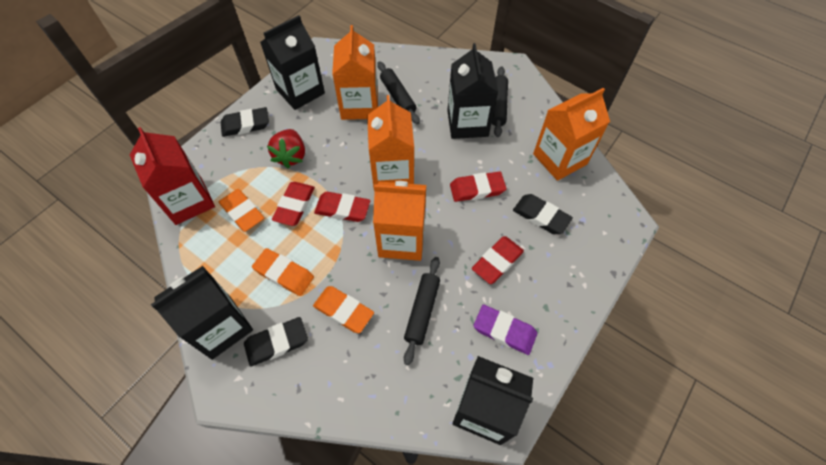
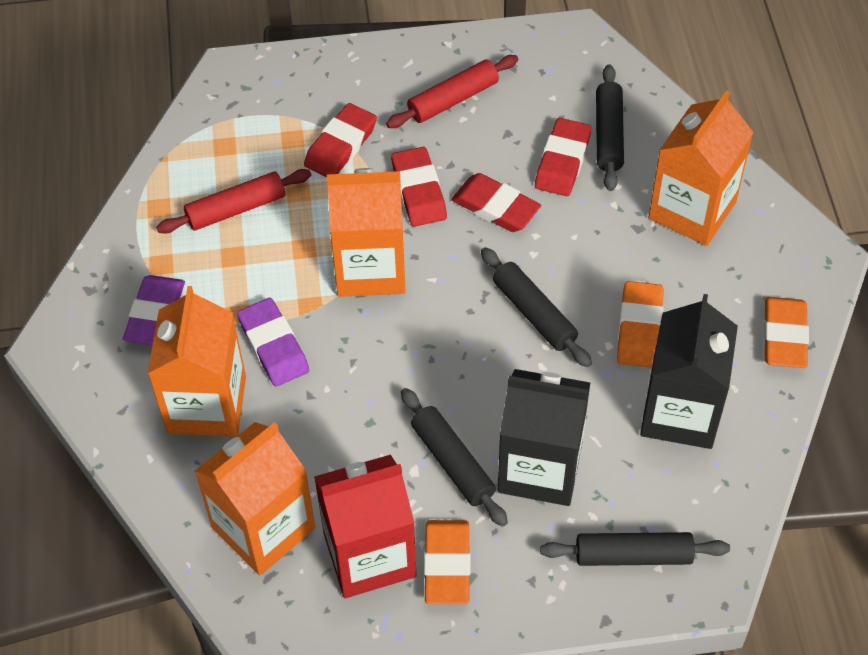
black carton: 4 -> 2
black eraser: 3 -> 0
black rolling pin: 3 -> 4
purple eraser: 1 -> 2
red rolling pin: 0 -> 2
red strawberry: 1 -> 0

